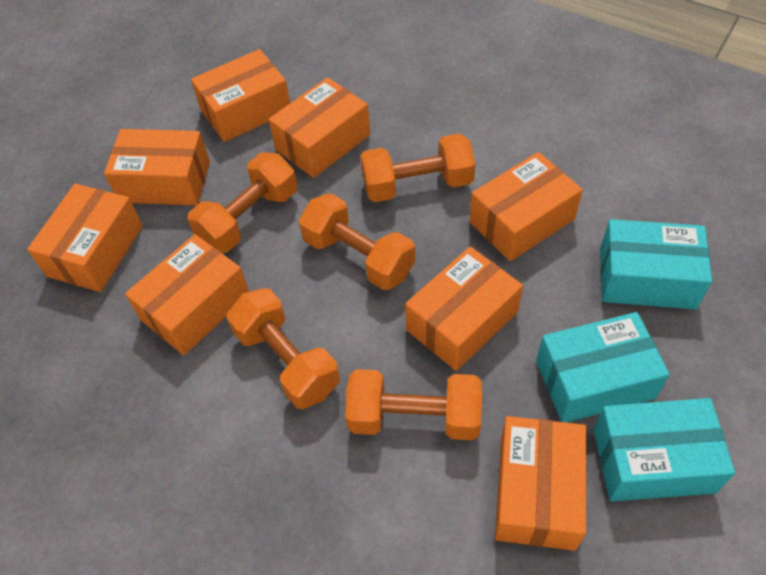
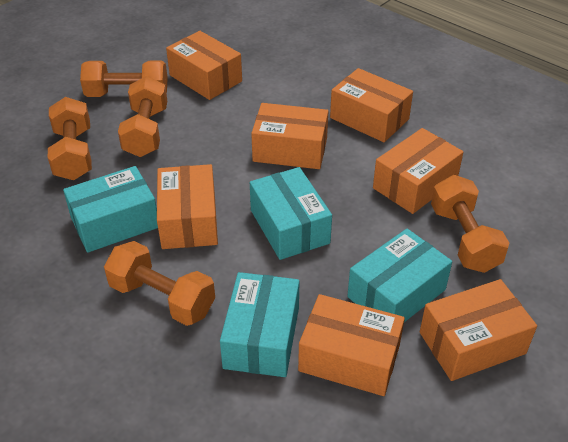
orange box: 8 -> 7
turquoise box: 3 -> 4

